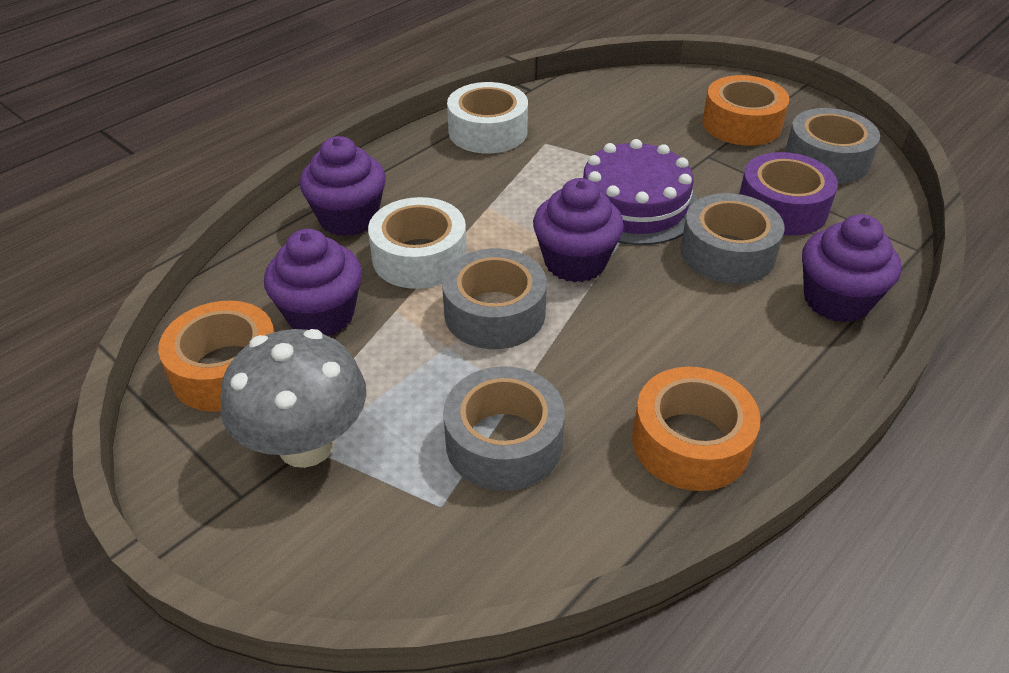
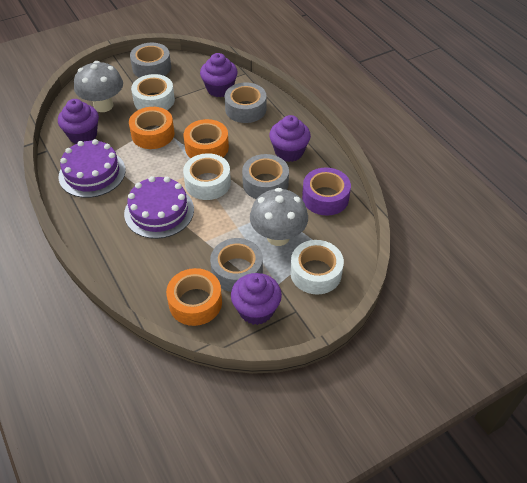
grey mushroom: 1 -> 2
purple cake: 1 -> 2
white tape: 2 -> 3

